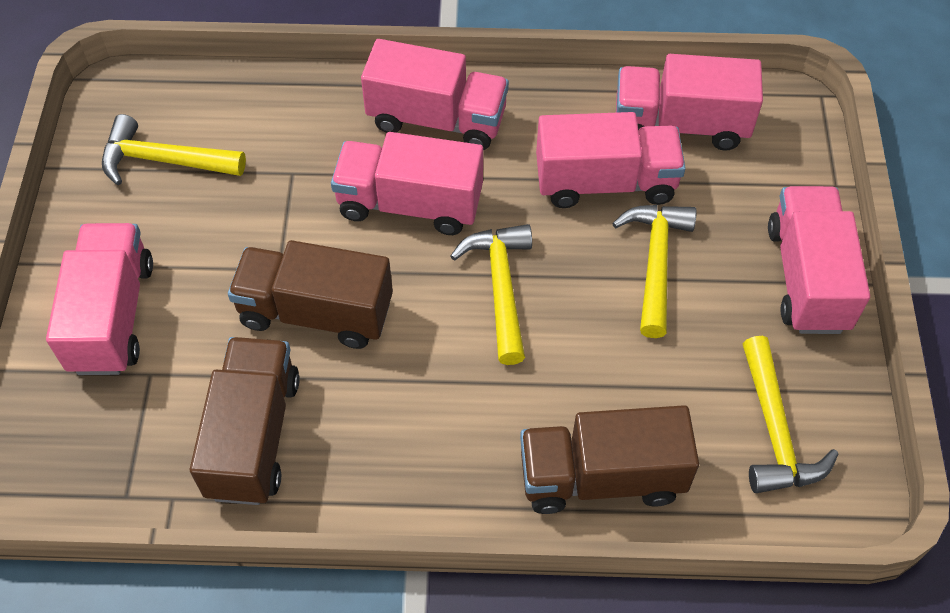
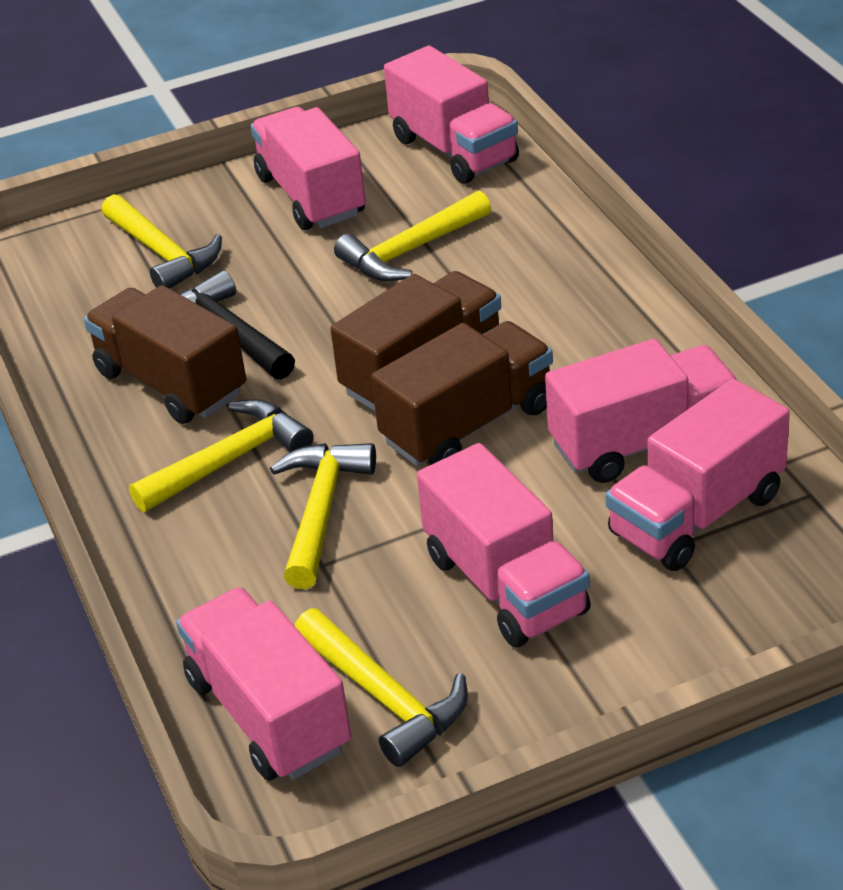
black hammer: 0 -> 1
yellow hammer: 4 -> 5

